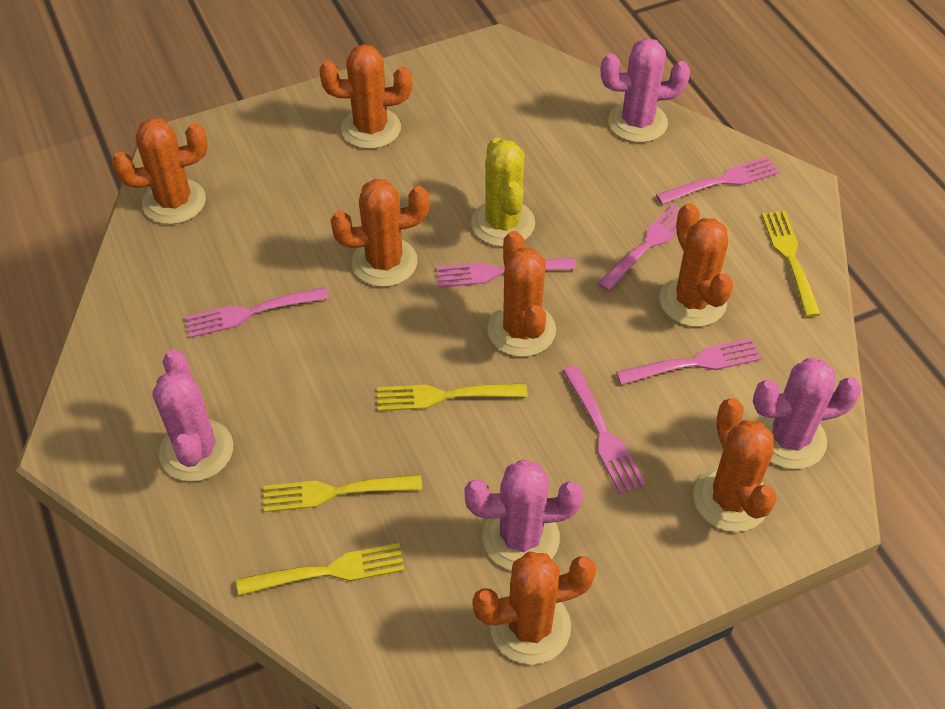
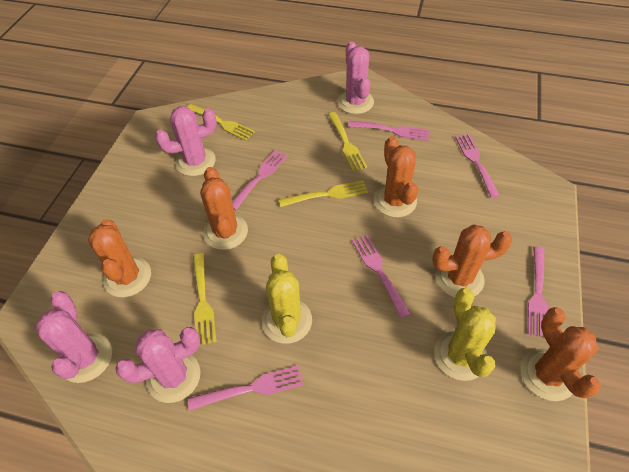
orange cactus: 7 -> 5
yellow cactus: 1 -> 2

